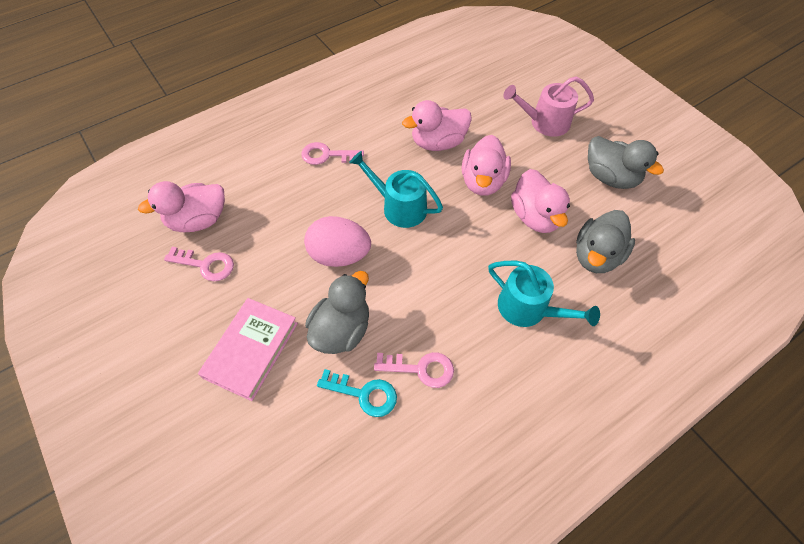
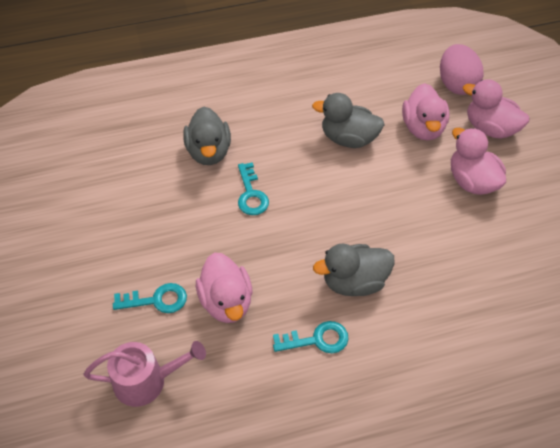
pink book: 1 -> 0
pink key: 3 -> 0
turquoise key: 1 -> 3
turquoise watering can: 2 -> 0

